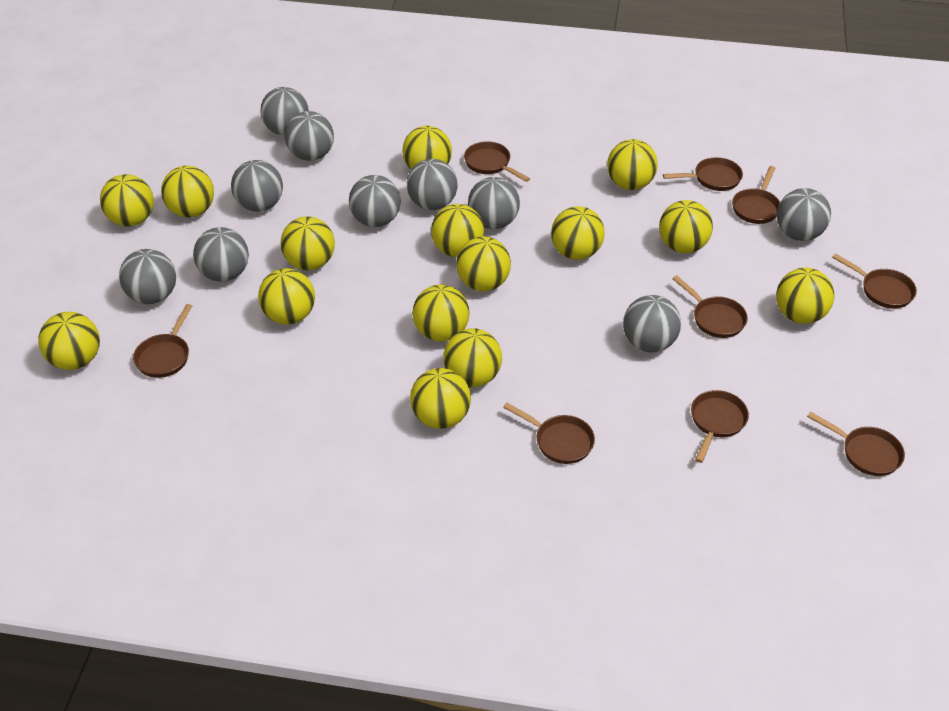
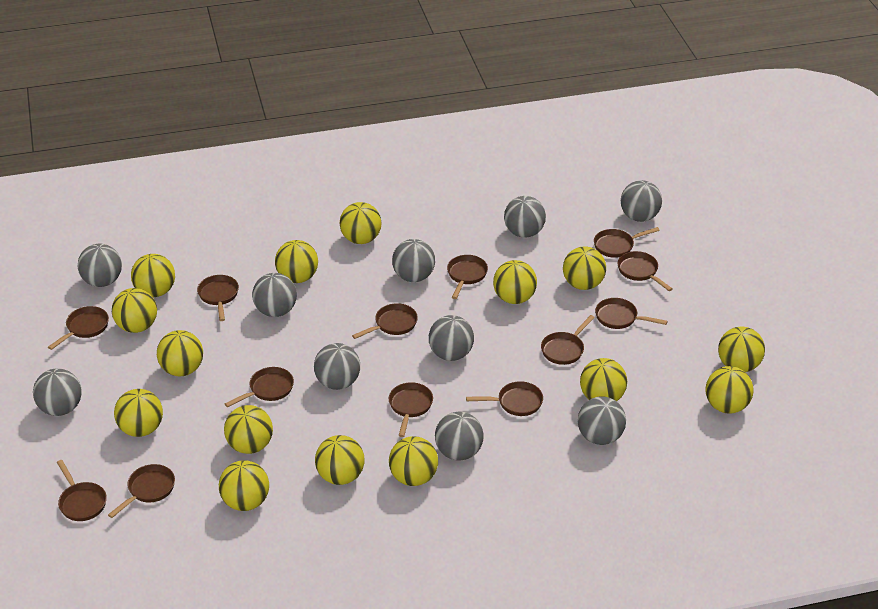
brown pan: 9 -> 13

